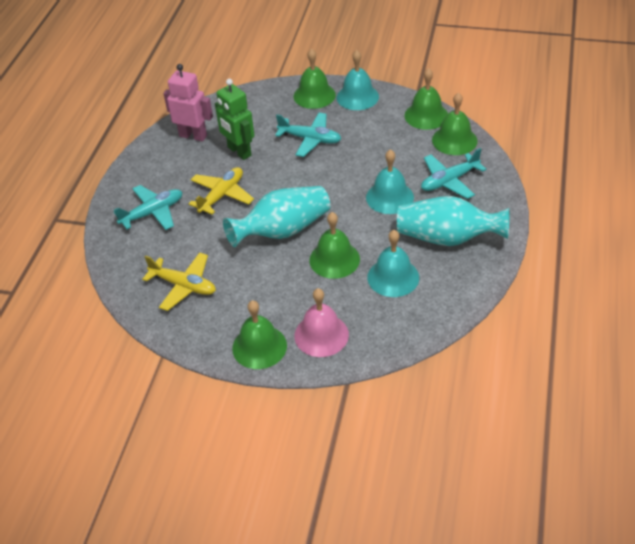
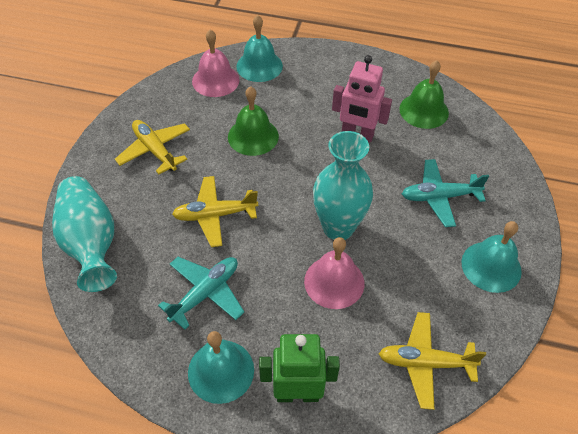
green bell: 5 -> 2
pink bell: 1 -> 2
turquoise plane: 3 -> 2
yellow plane: 2 -> 3

